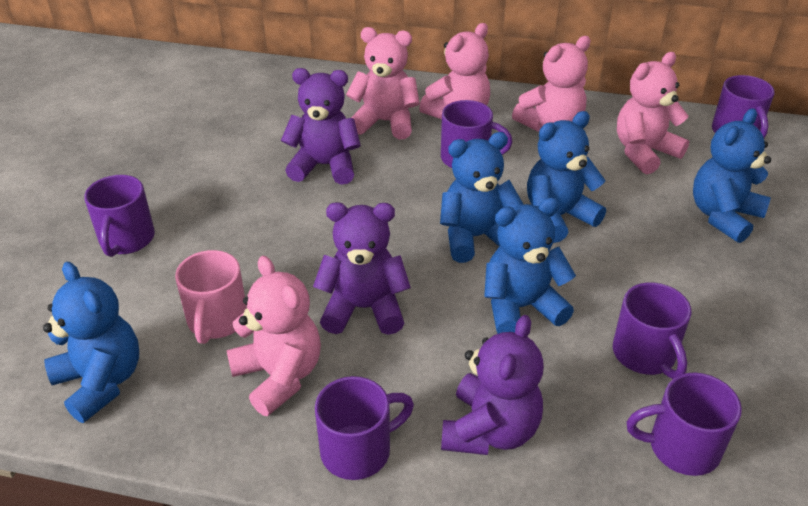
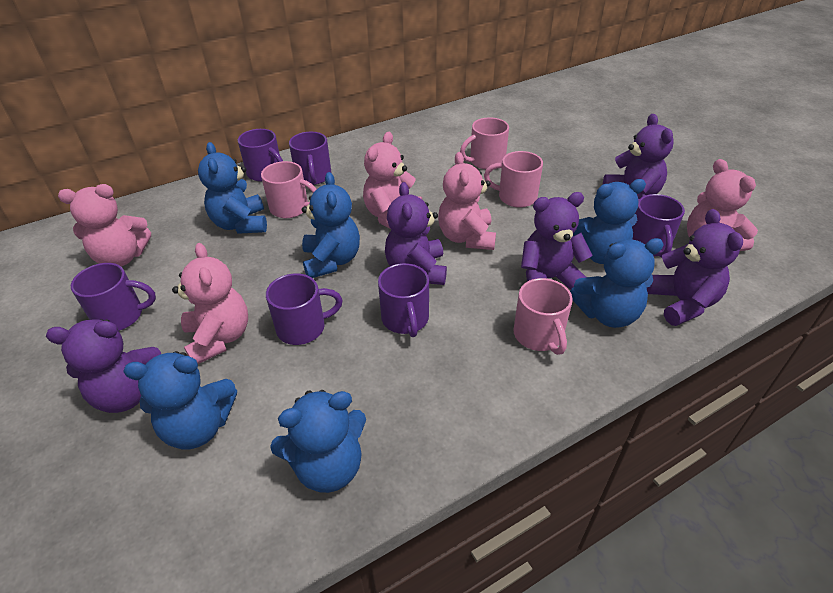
blue teddy bear: 5 -> 6
pink mug: 1 -> 4
purple teddy bear: 3 -> 5

